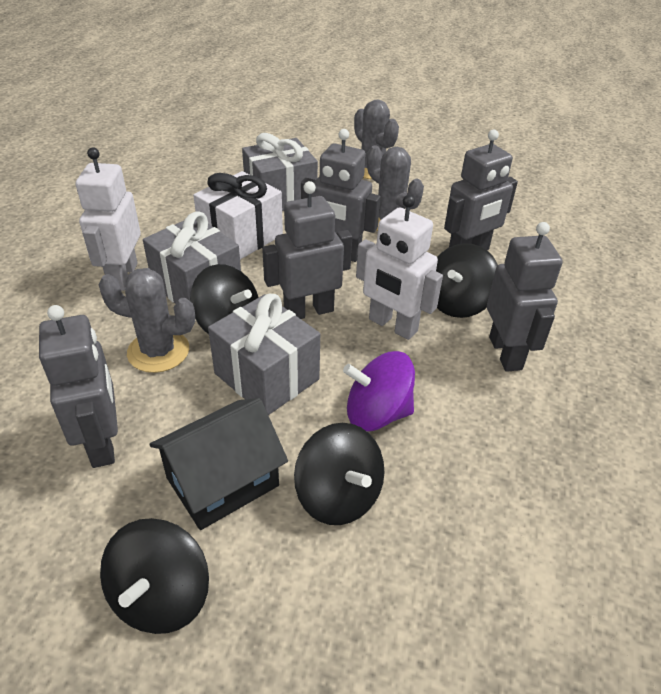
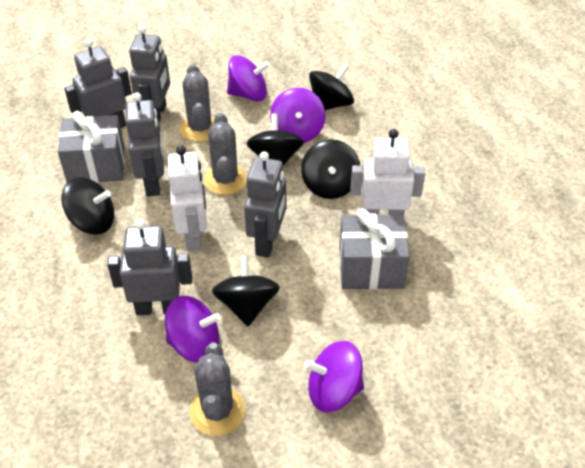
black house: 1 -> 0
black spinning top: 4 -> 5
grey gift: 3 -> 2
purple spinning top: 1 -> 4
white gift: 1 -> 0

